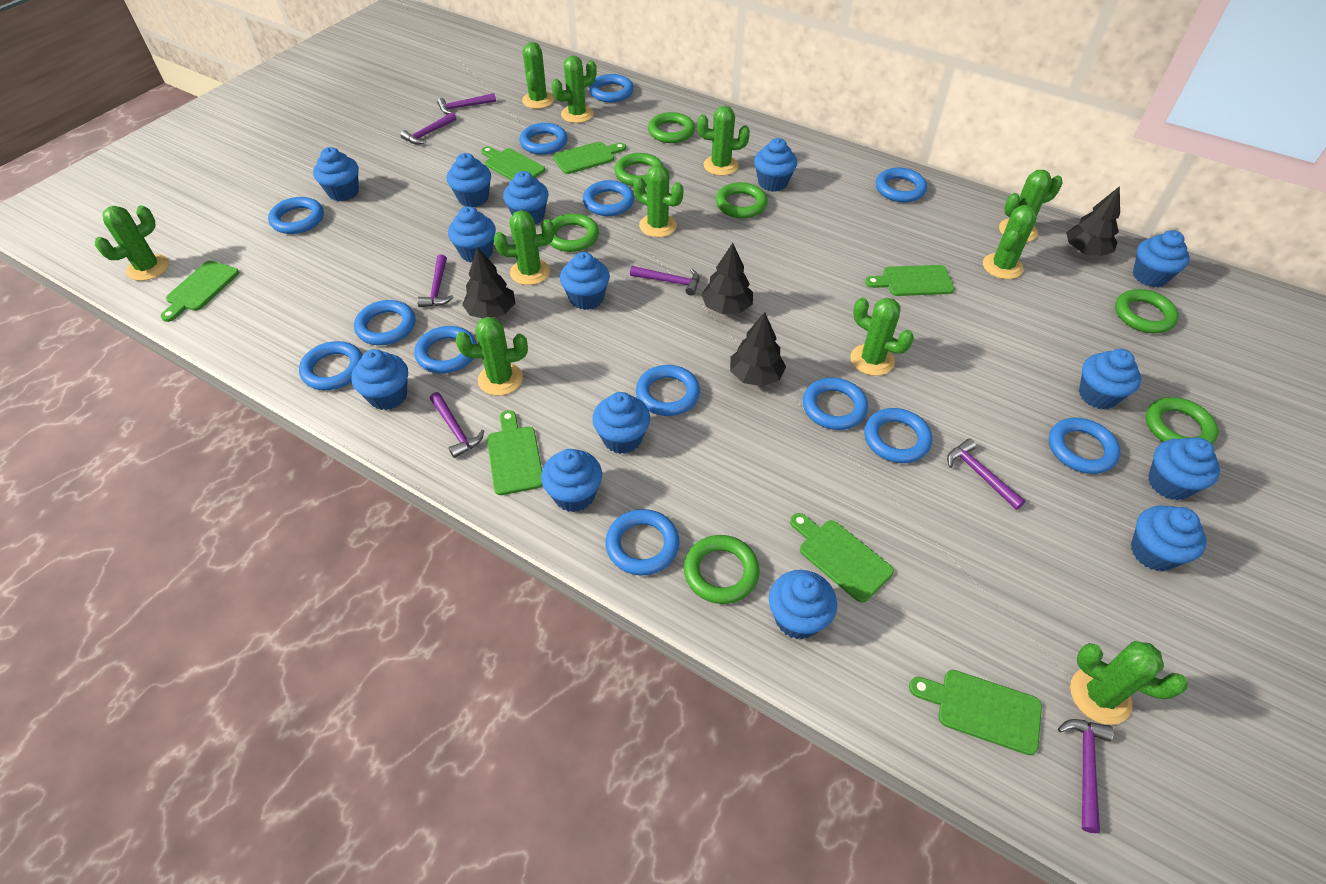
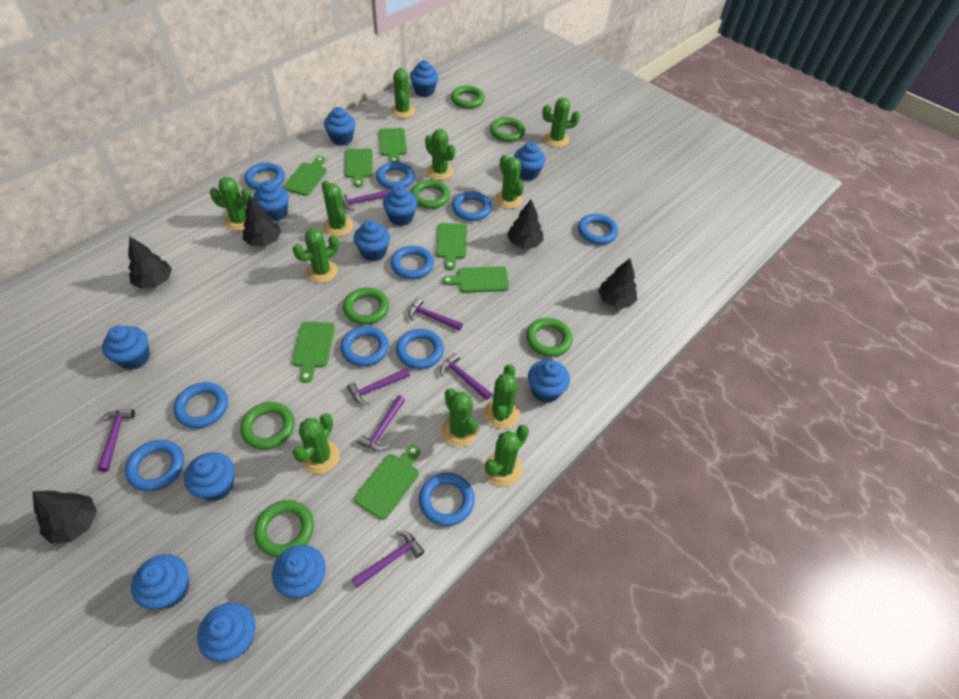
black tree: 4 -> 5
blue cupcake: 14 -> 12
blue ring: 13 -> 10

